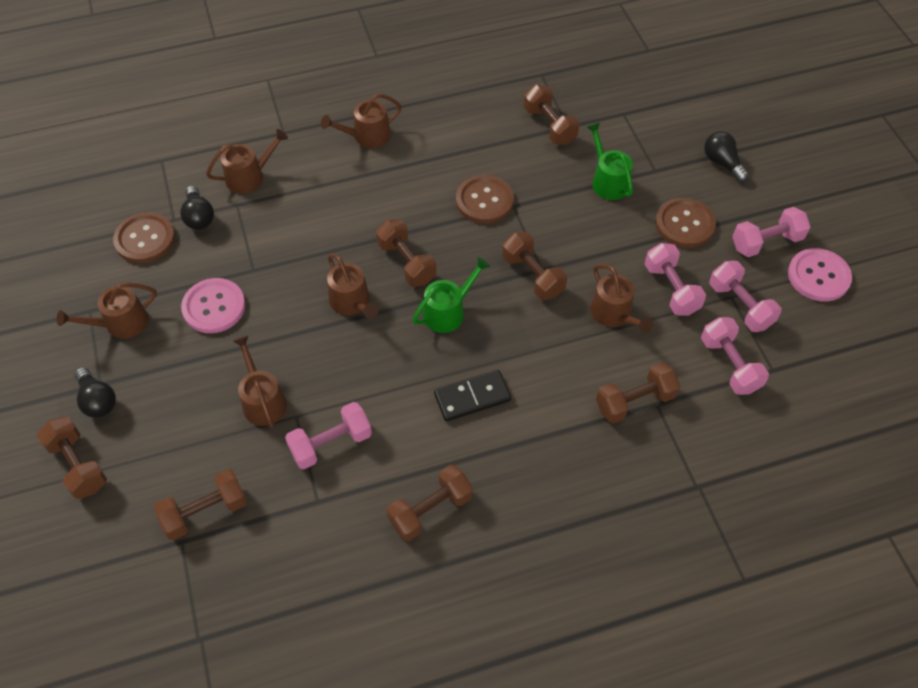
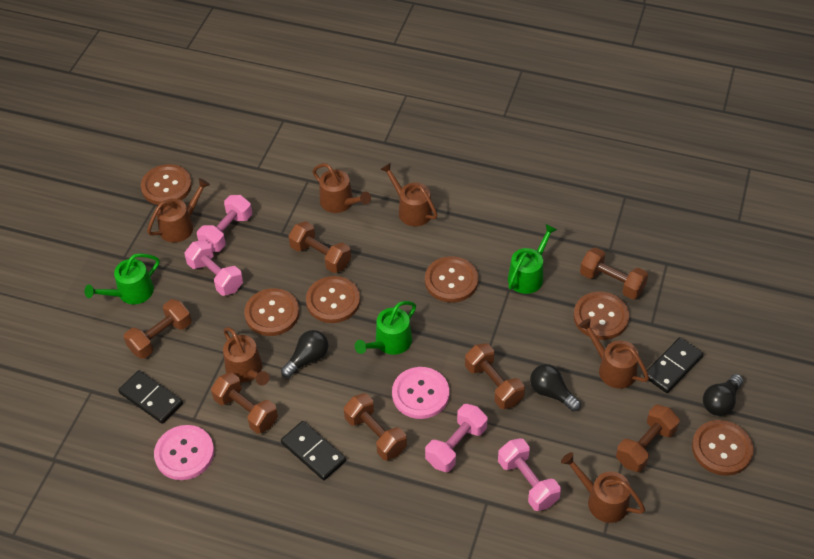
black domino: 1 -> 3
brown button: 3 -> 6
green watering can: 2 -> 3
pink dumbbell: 5 -> 4

